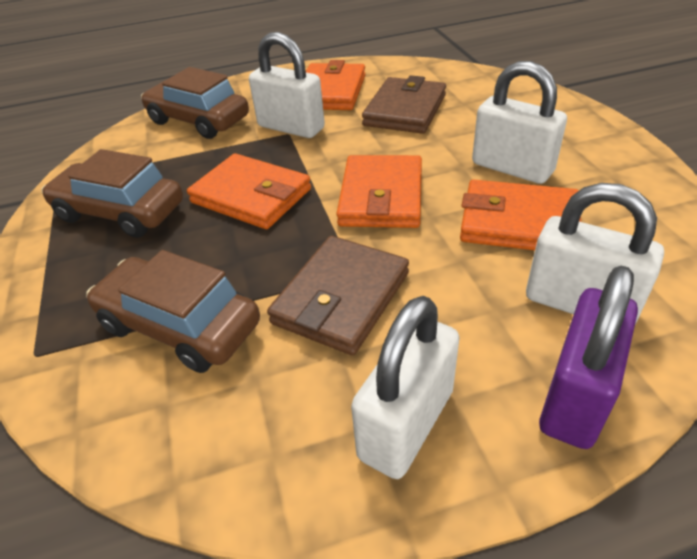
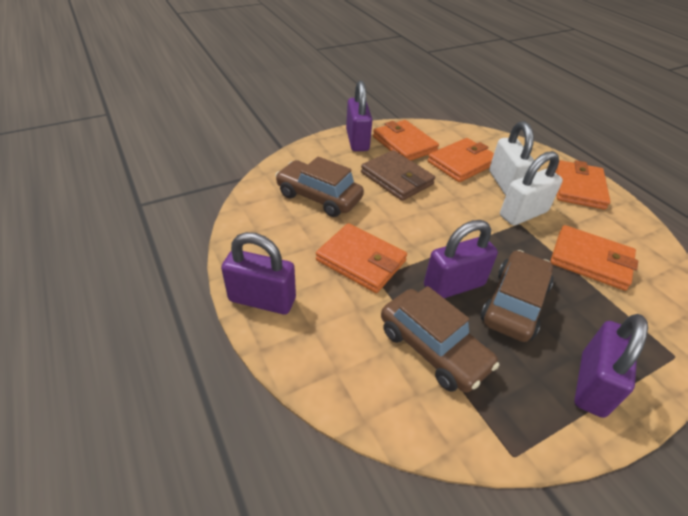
brown wallet: 2 -> 1
orange wallet: 4 -> 5
purple padlock: 1 -> 4
white padlock: 4 -> 2

